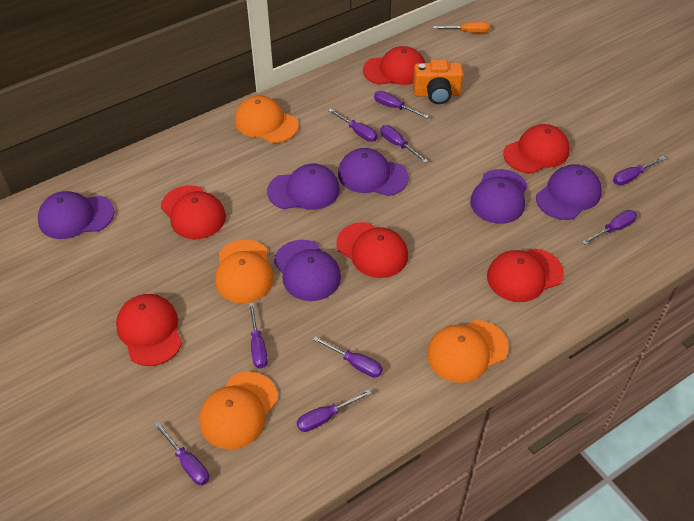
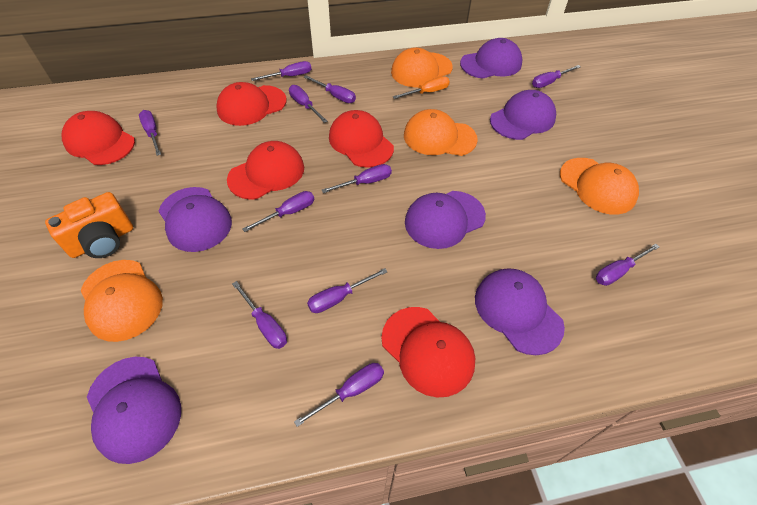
purple screwdriver: 9 -> 11
red cap: 6 -> 5

